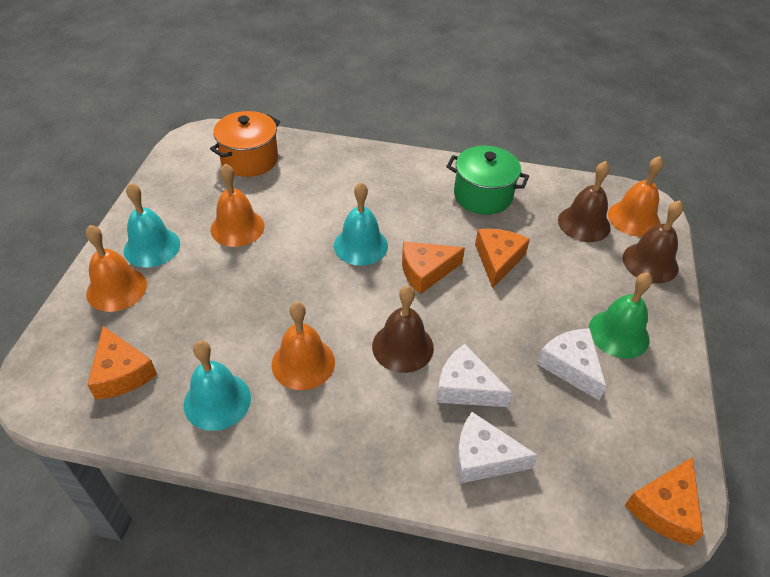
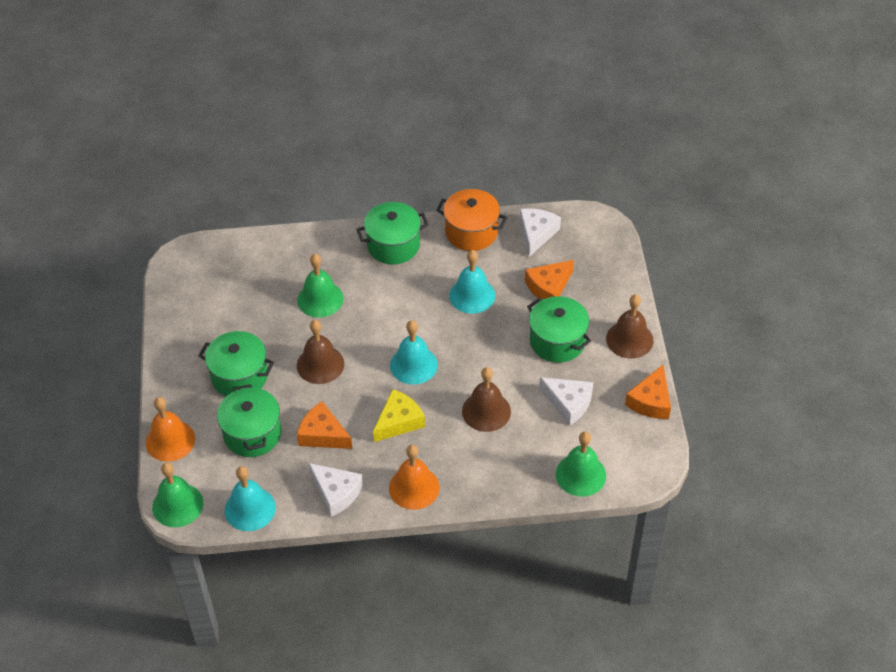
green bell: 1 -> 3
green pot: 1 -> 4
orange bell: 4 -> 2
orange cheese: 4 -> 3
yellow cheese: 0 -> 1

